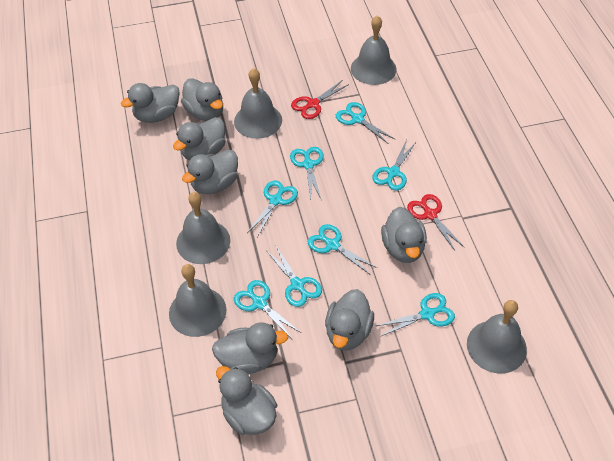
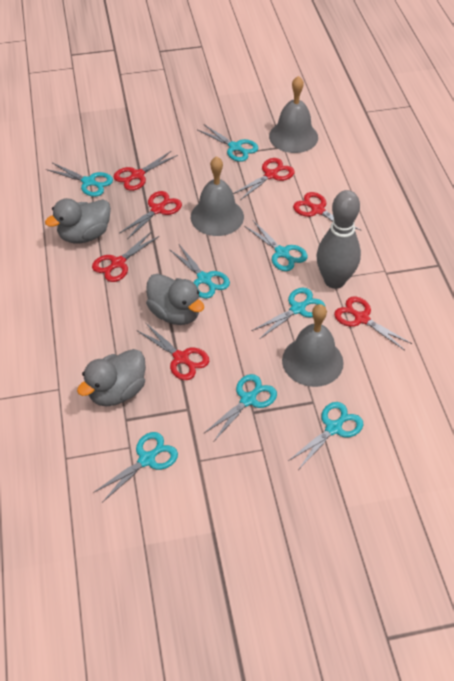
grey bell: 5 -> 3
grey bowling pin: 0 -> 1
grey duck: 8 -> 3
red scissors: 2 -> 7

